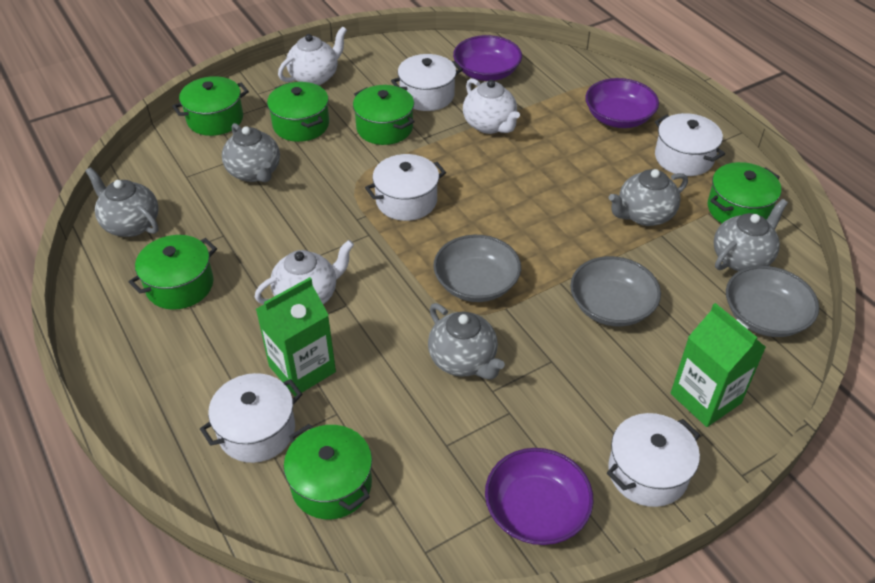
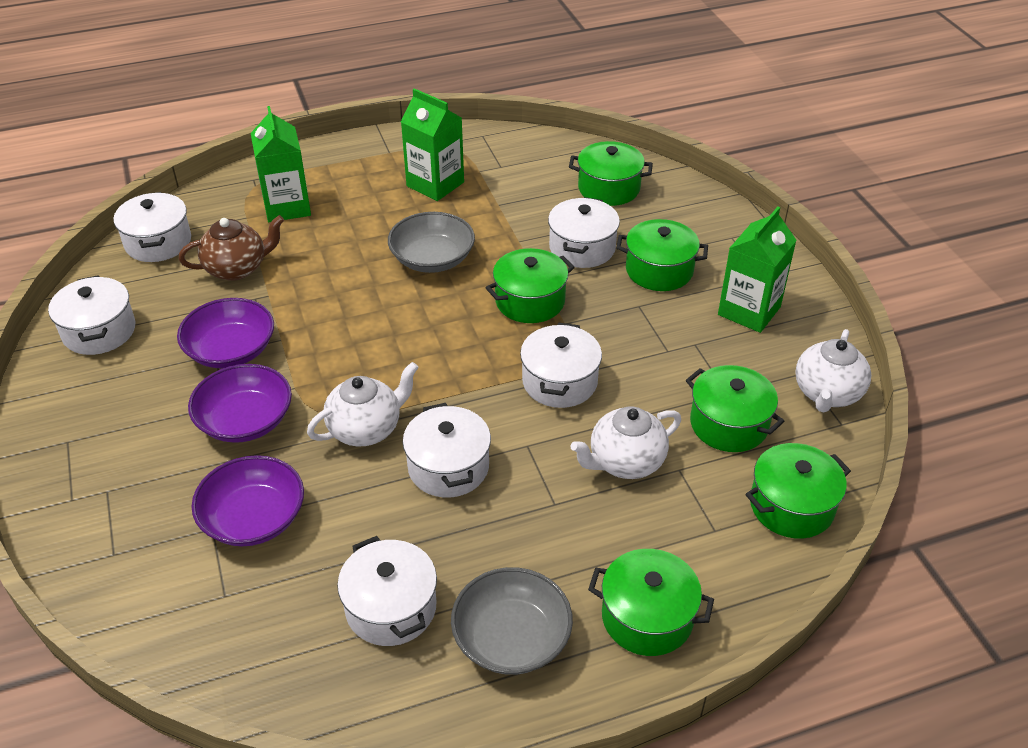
brown teapot: 0 -> 1
green carton: 2 -> 3
grey bowl: 3 -> 2
grey teapot: 5 -> 0
white pot: 5 -> 6

